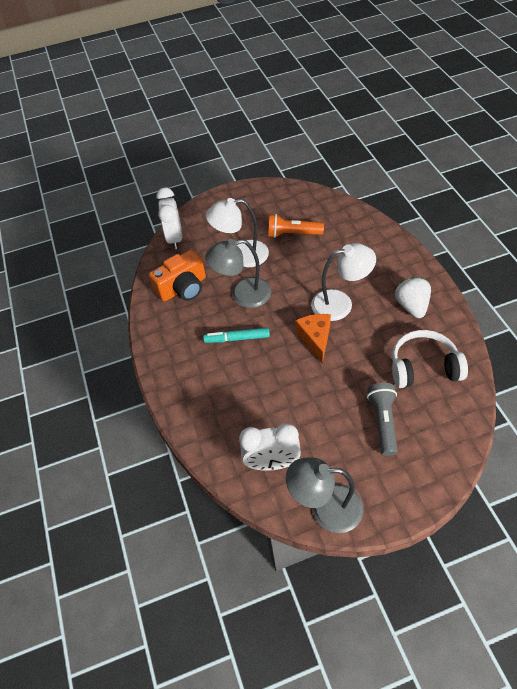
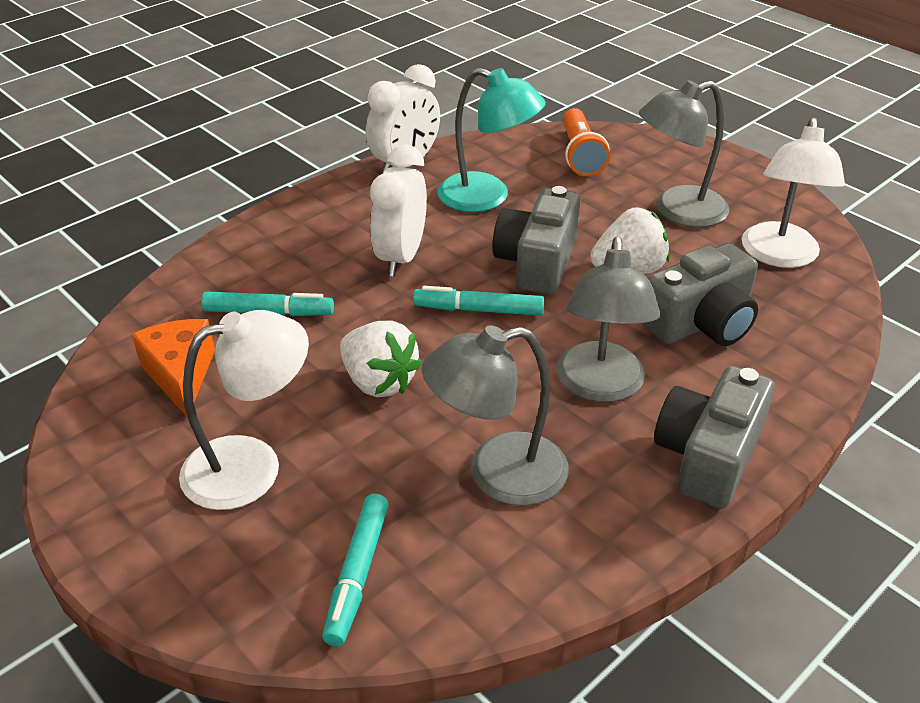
grey camera: 0 -> 3
grey flashlight: 1 -> 0
grey lamp: 2 -> 3
orange camera: 1 -> 0
turquoise lamp: 0 -> 1
turquoise marker: 1 -> 3
white headphones: 1 -> 0
white strawberry: 1 -> 2

